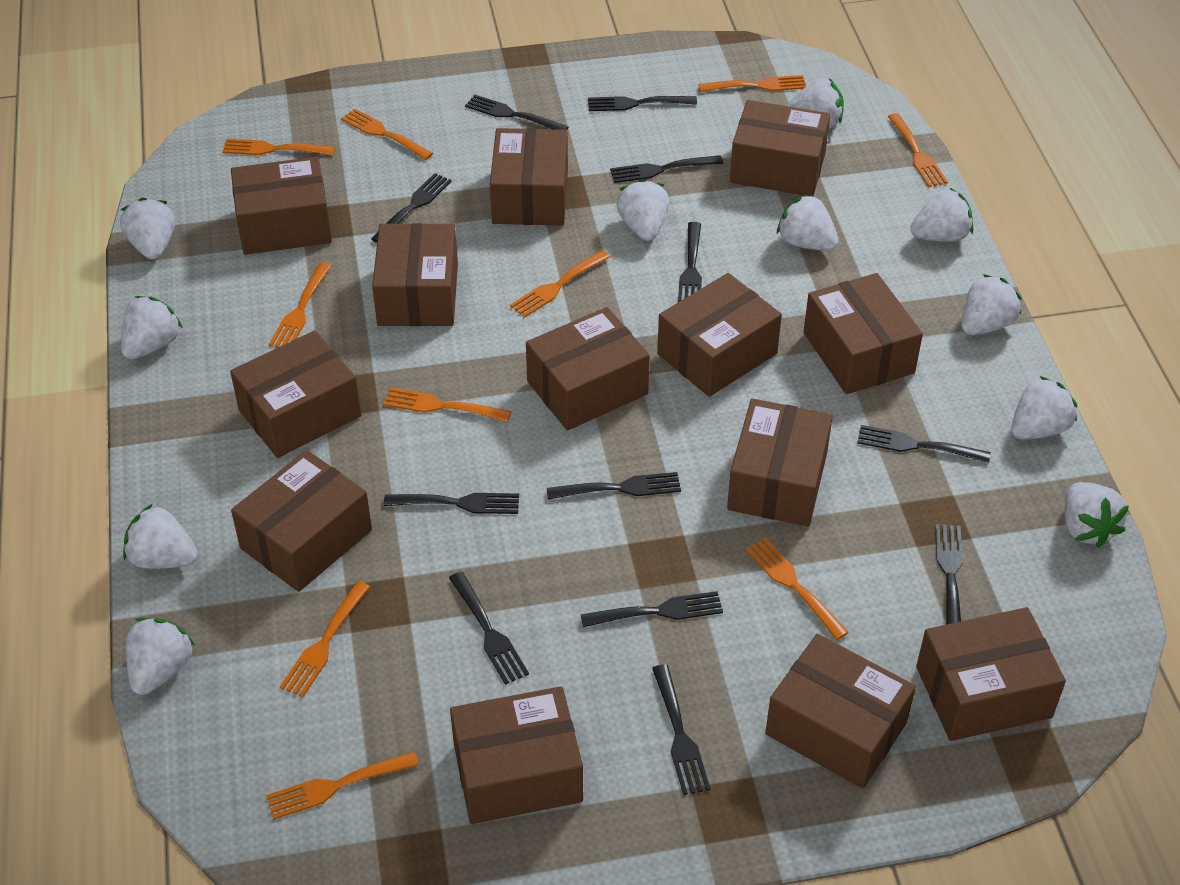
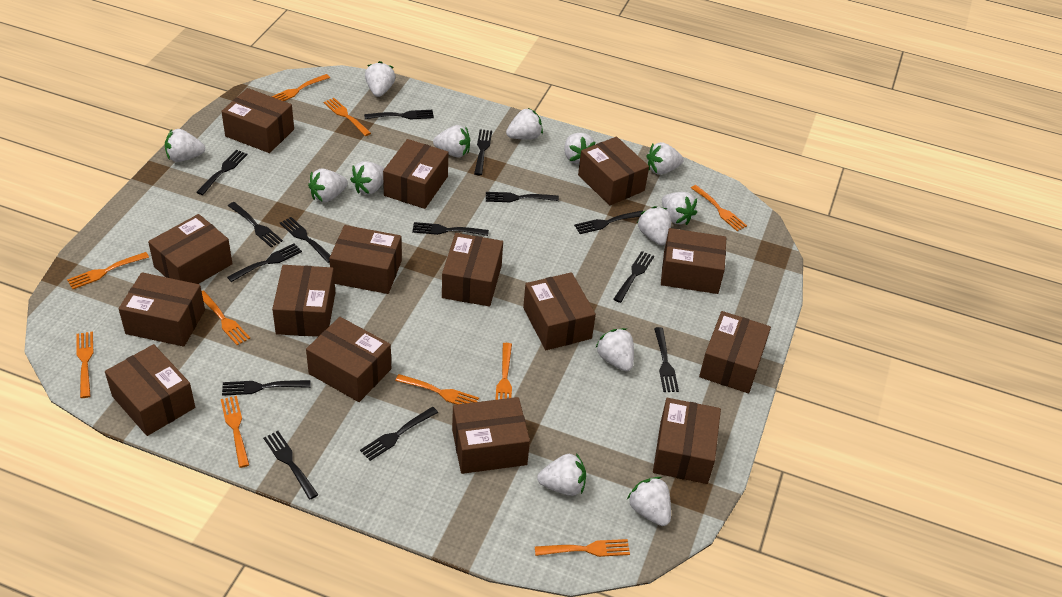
black fork: 12 -> 14
brown box: 13 -> 15
white strawberry: 11 -> 13

